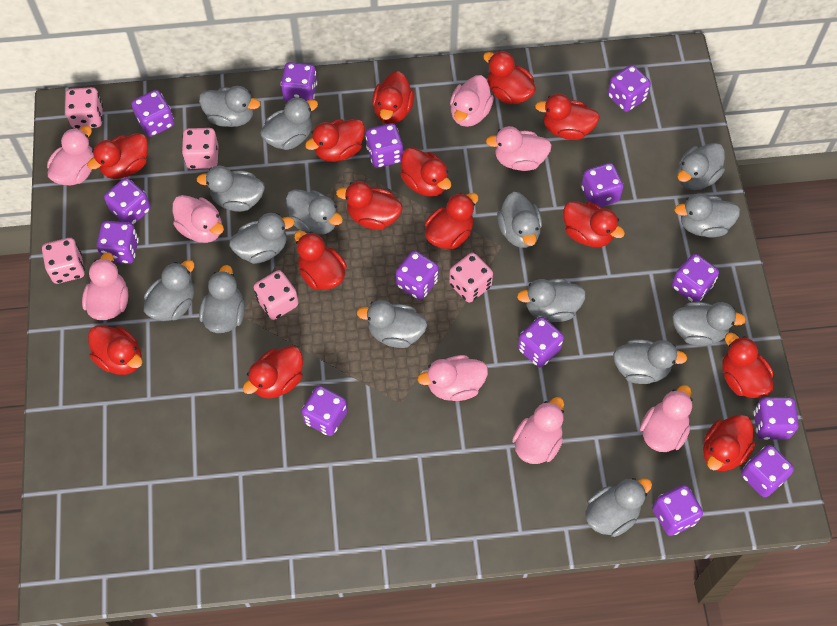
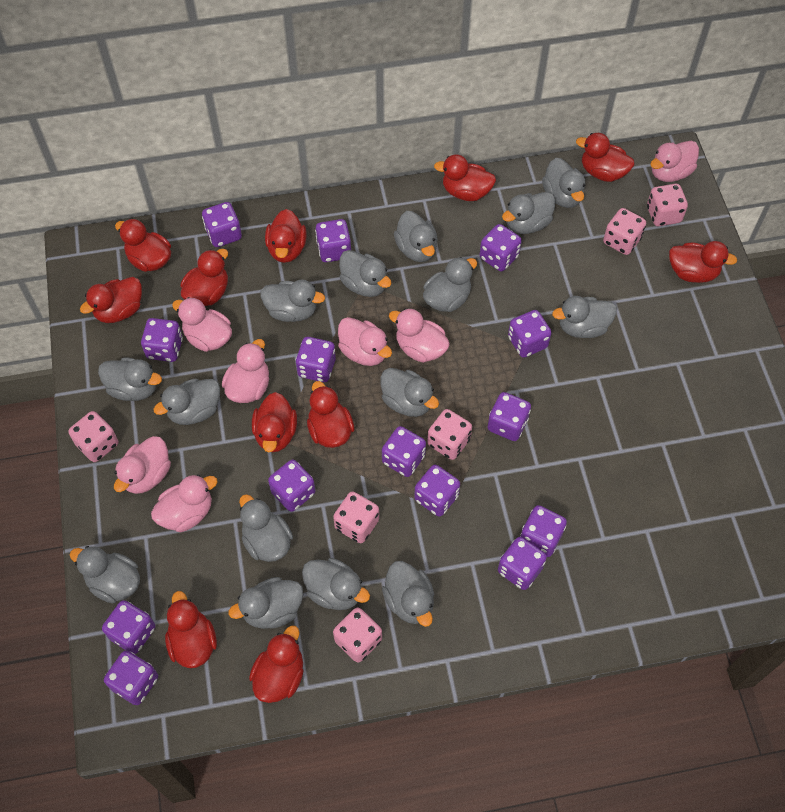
pink dice: 5 -> 6
pink duck: 8 -> 7
red duck: 14 -> 11

